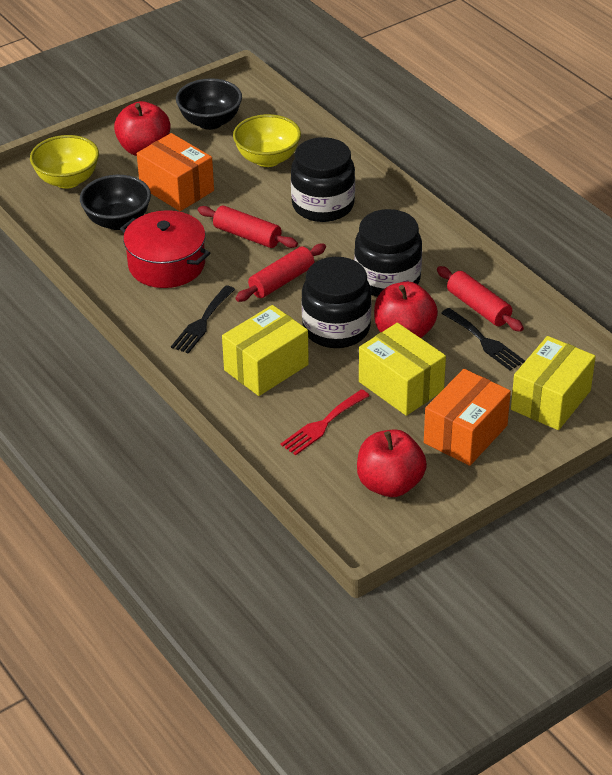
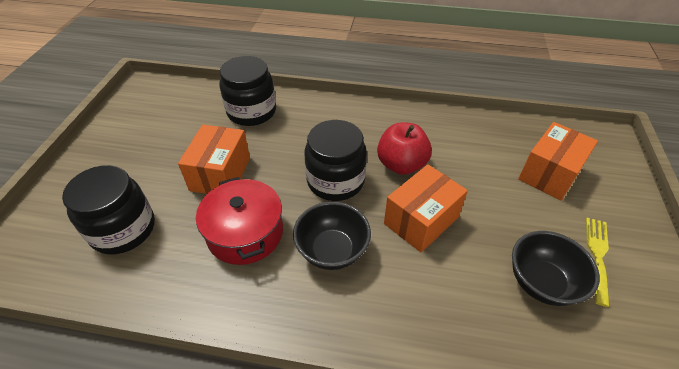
black fork: 2 -> 0
orange box: 2 -> 3
red apple: 3 -> 1
red fork: 1 -> 0
red rolling pin: 3 -> 0
yellow bowl: 2 -> 0
yellow box: 3 -> 0
yellow fork: 0 -> 1

